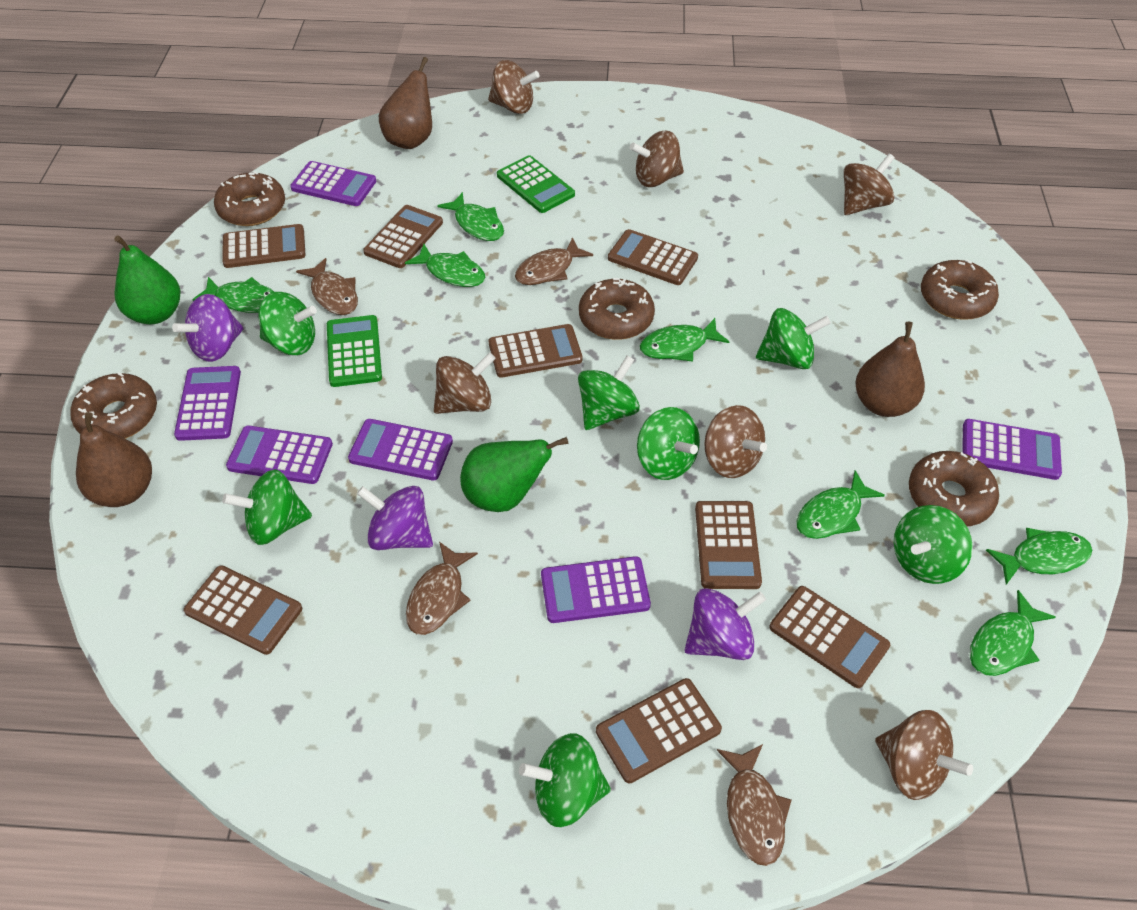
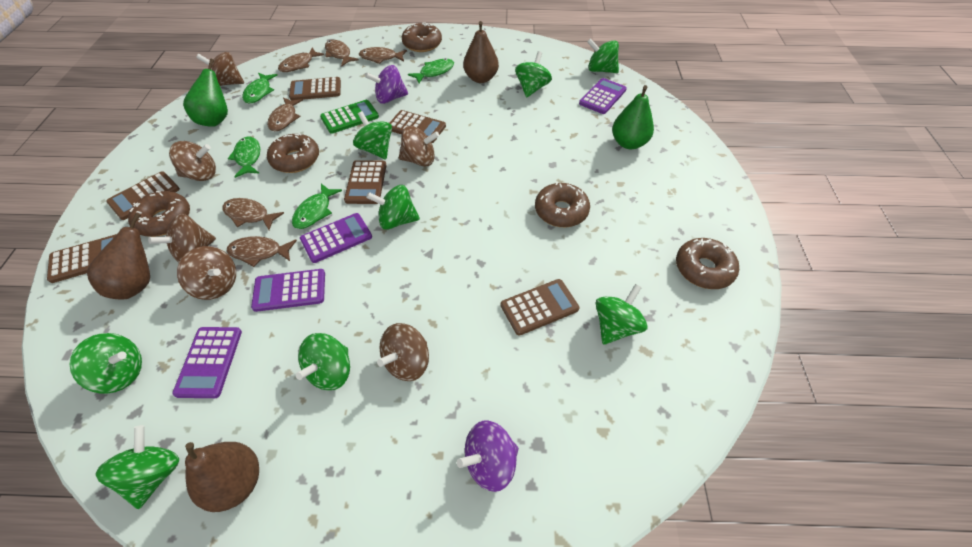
brown calculator: 8 -> 6
brown fish: 4 -> 6
green calculator: 2 -> 1
green fish: 7 -> 4
green spinning top: 7 -> 8
purple calculator: 6 -> 4
purple spinning top: 3 -> 2

